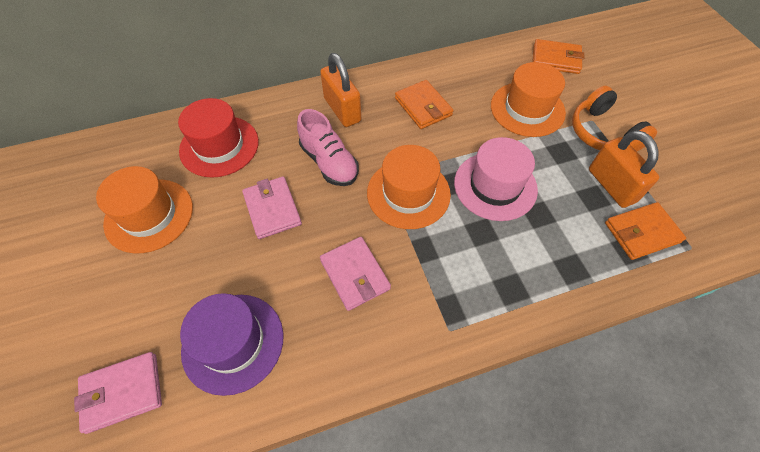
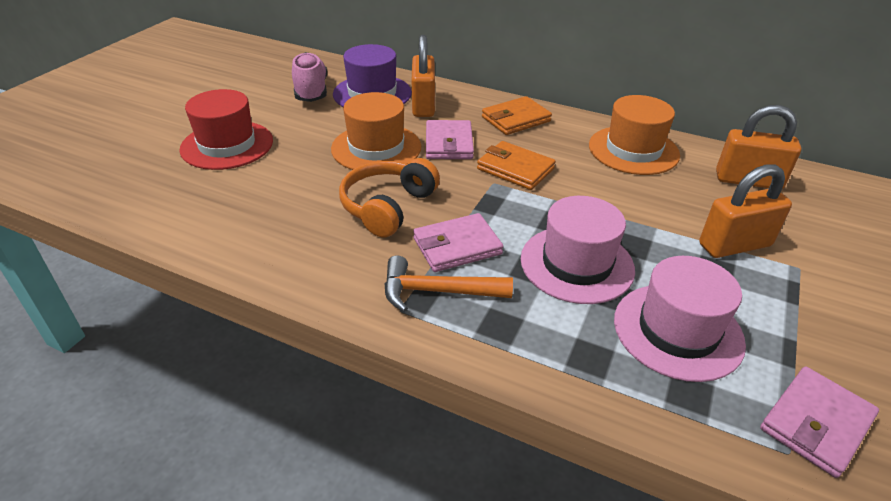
orange hammer: 0 -> 1
orange hat: 3 -> 2
orange padlock: 2 -> 3
orange wallet: 3 -> 2
pink hat: 1 -> 2

